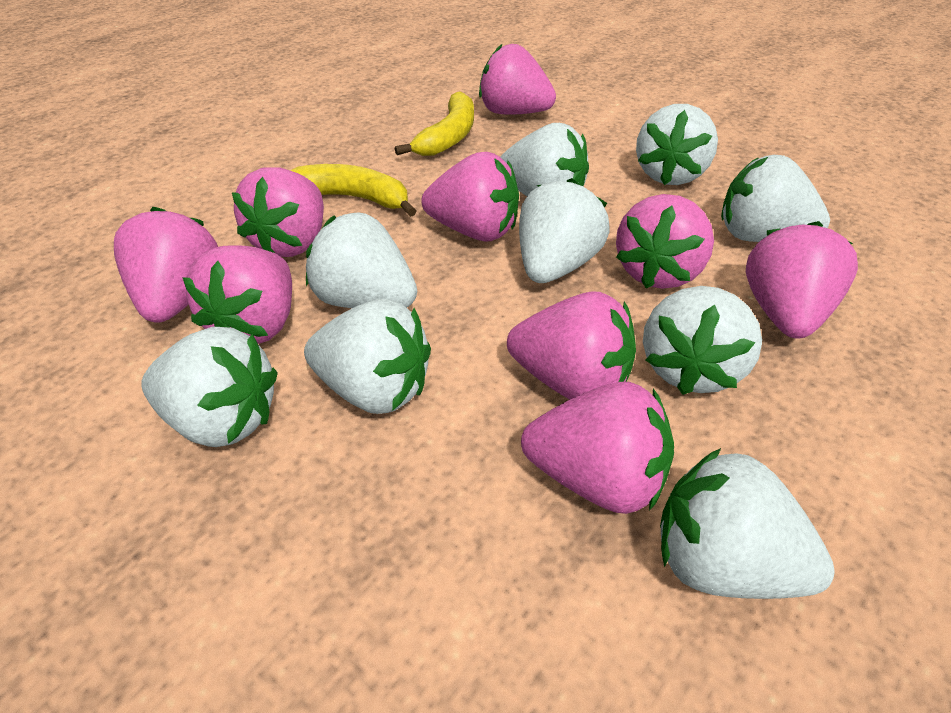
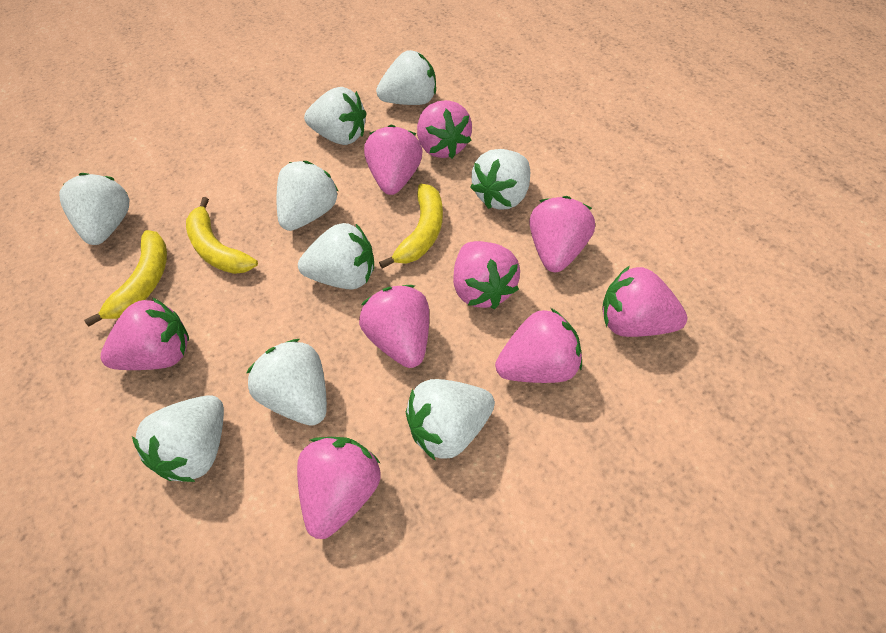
yellow banana: 2 -> 3

